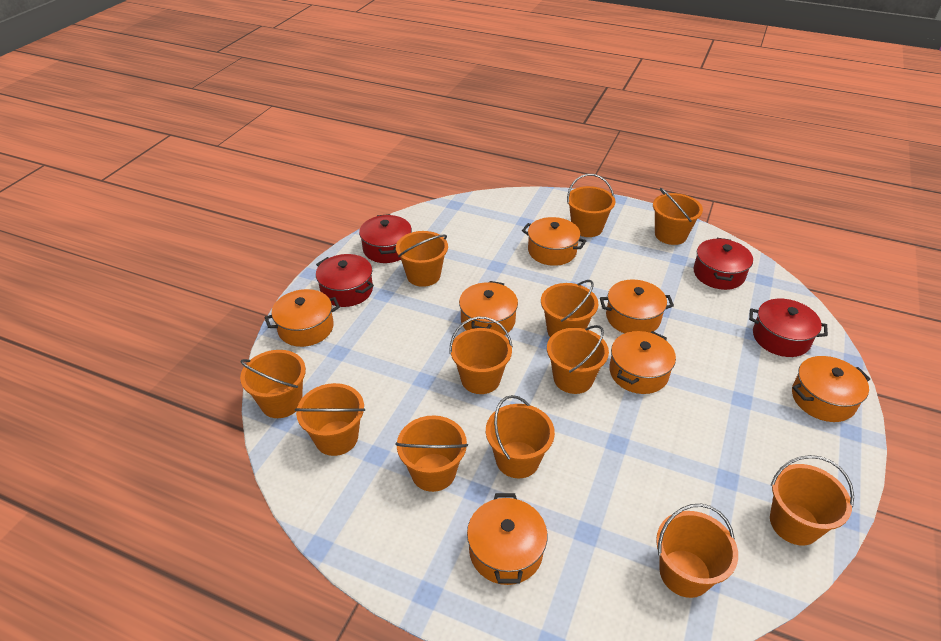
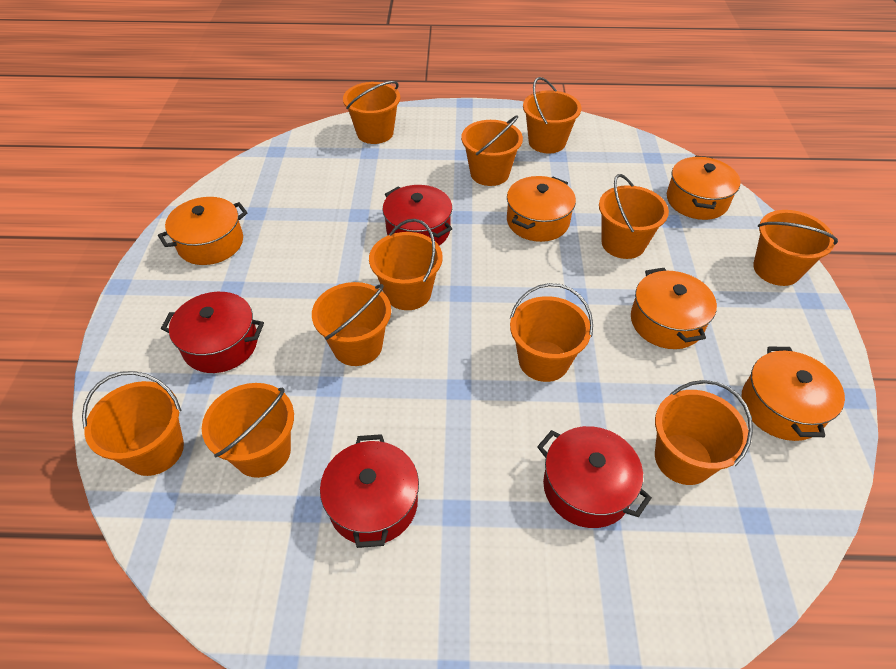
orange bucket: 12 -> 11
orange pot: 7 -> 5

